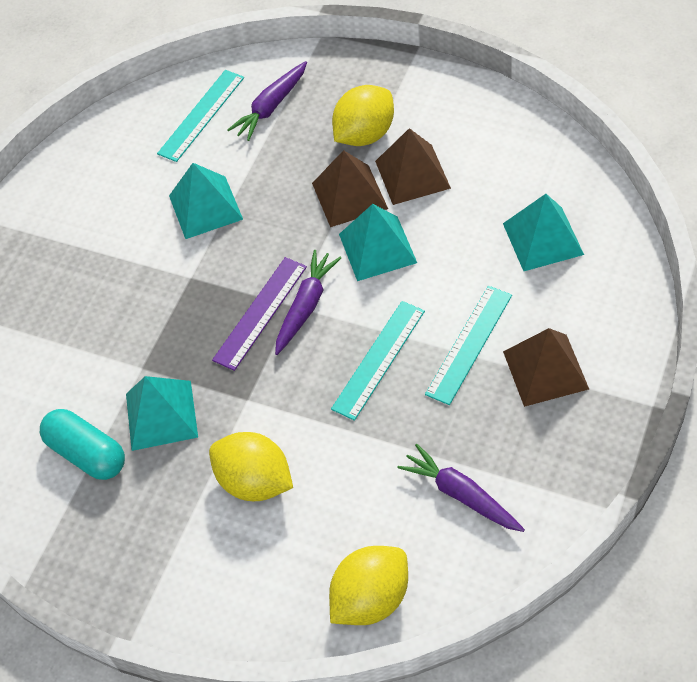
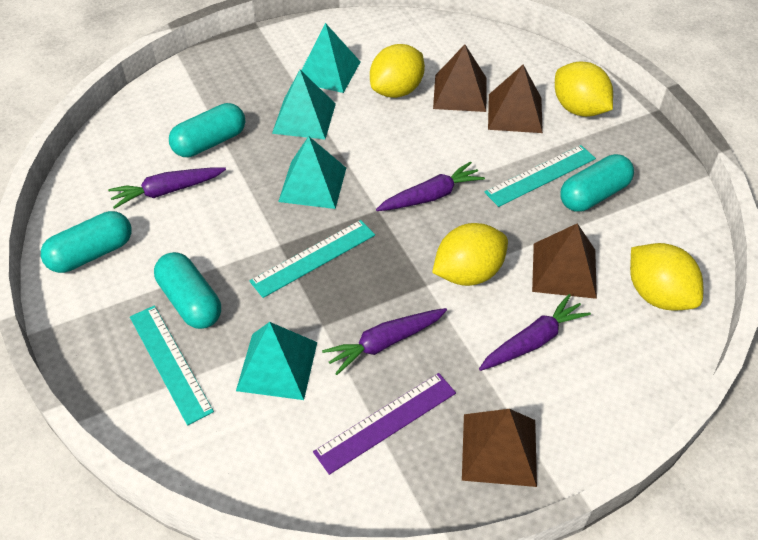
brown pyramid: 3 -> 4
purple carrot: 3 -> 4
turquoise capsule: 1 -> 4
yellow lemon: 3 -> 4

